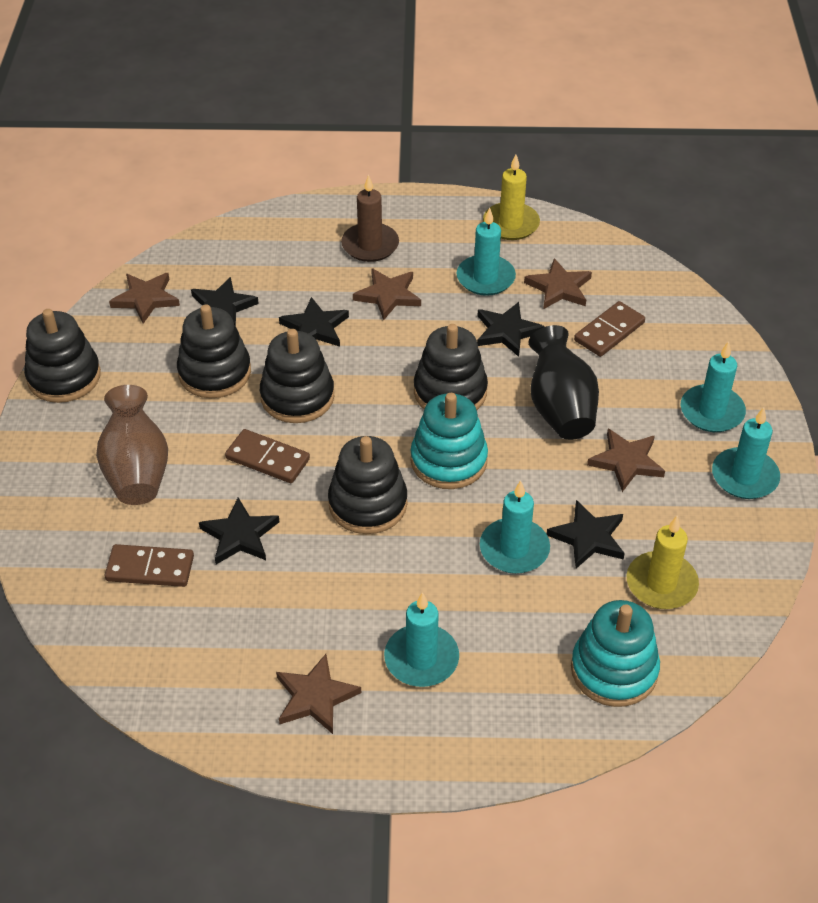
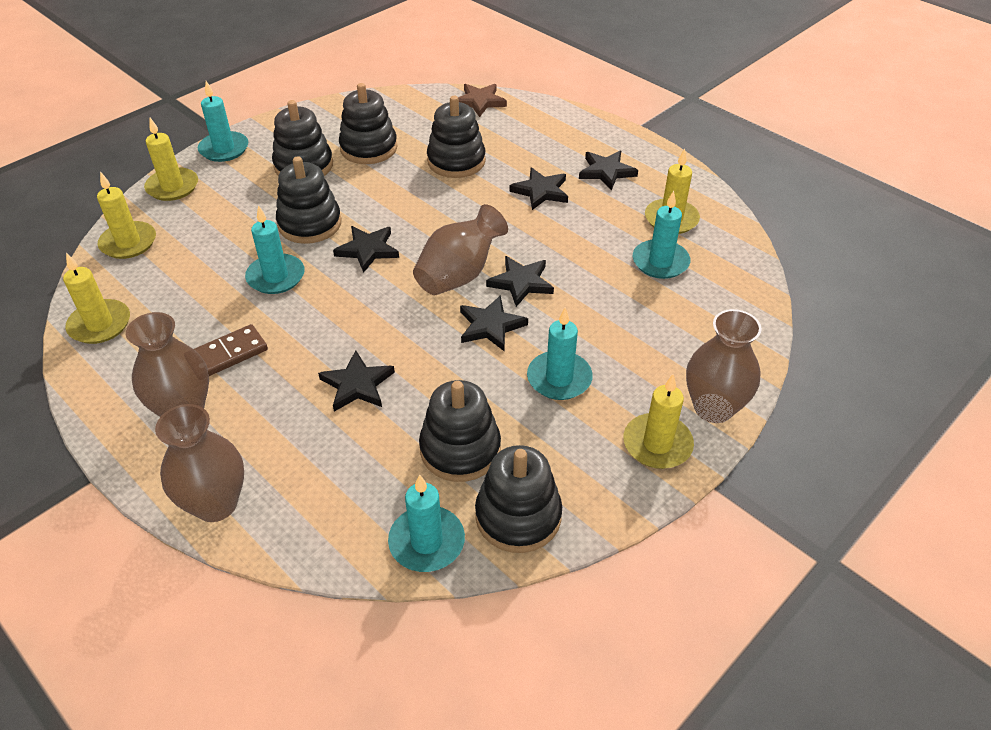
black stacking toy: 5 -> 6
black star: 5 -> 6
black vase: 1 -> 0
brown candle: 1 -> 0
brown domino: 3 -> 1
brown star: 5 -> 1
brown vase: 1 -> 4
turquoise stacking toy: 2 -> 0
yellow candle: 2 -> 5

